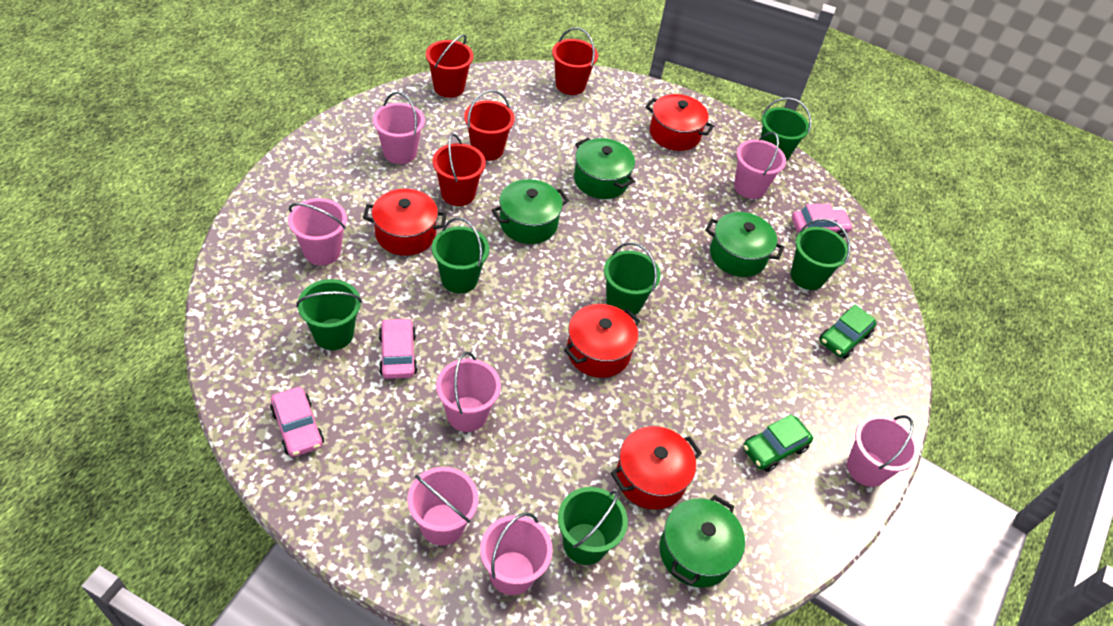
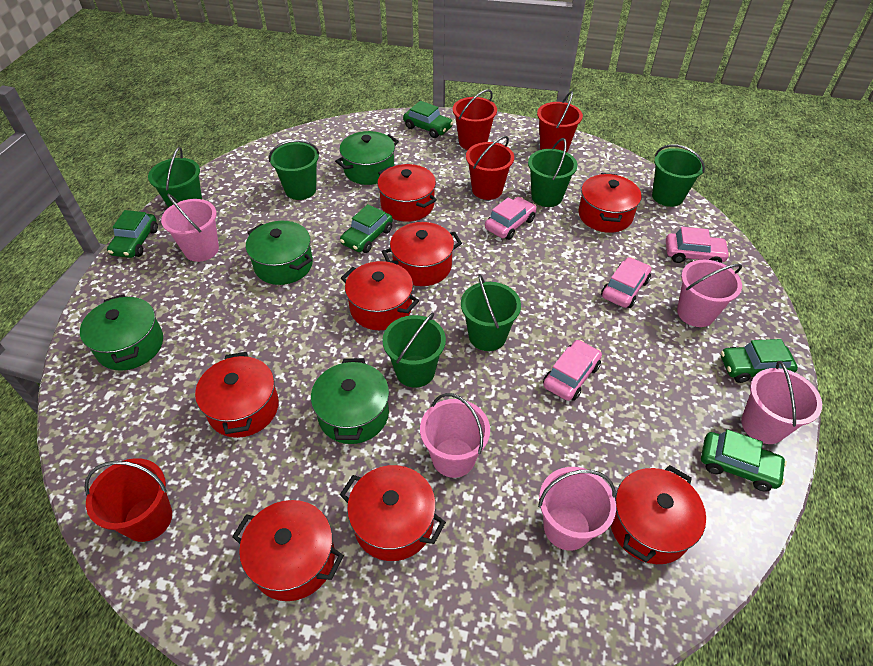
green car: 2 -> 5
pink bucket: 7 -> 5
pink car: 3 -> 4
red pot: 4 -> 8

